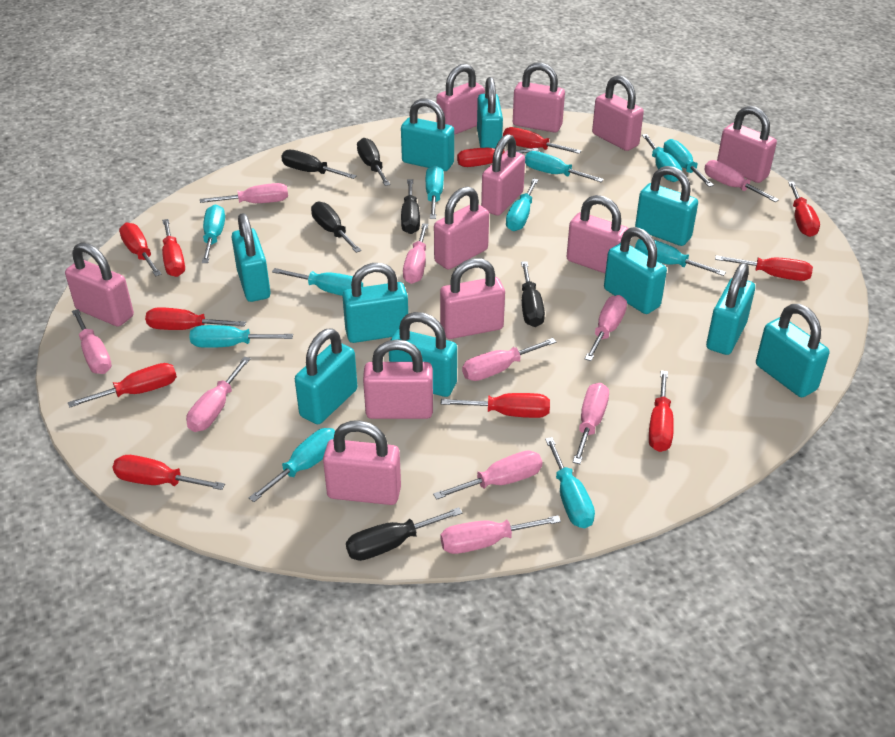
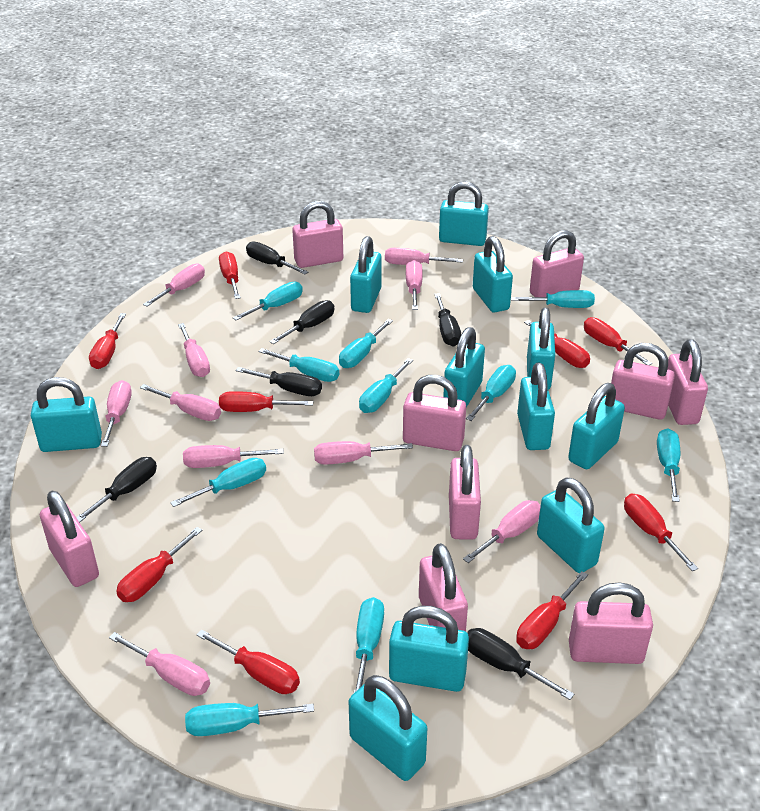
pink padlock: 11 -> 9
red screwdriver: 11 -> 9
turquoise padlock: 10 -> 11
turquoise screwdriver: 11 -> 10

